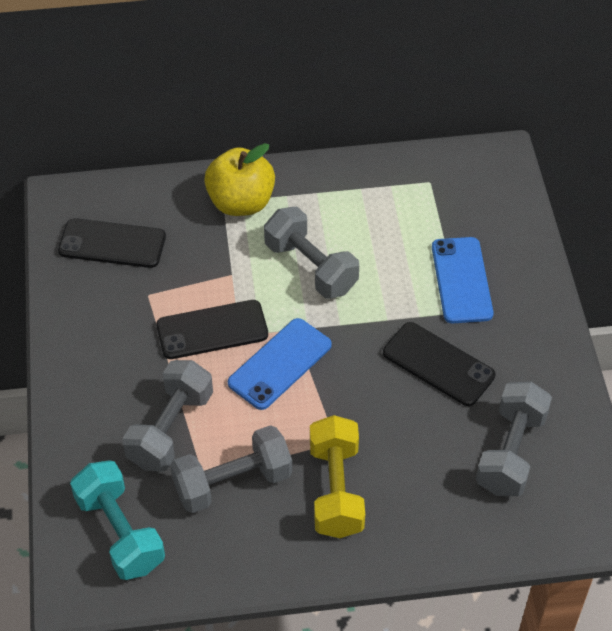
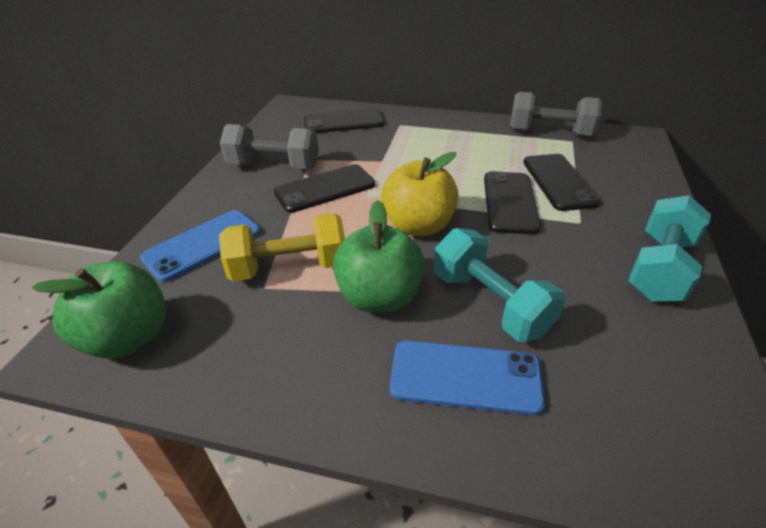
black phone: 3 -> 4
green apple: 0 -> 2
grey dumbbell: 4 -> 2
turquoise dumbbell: 1 -> 2

